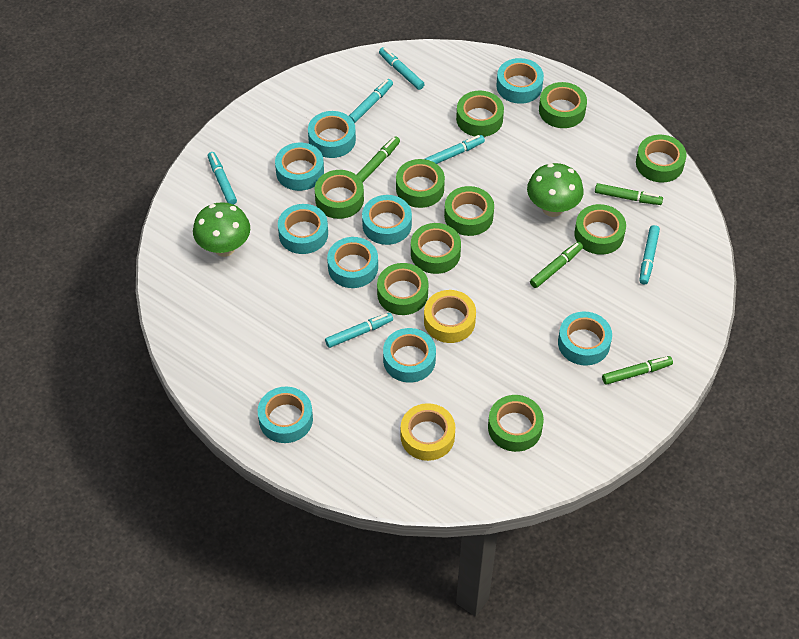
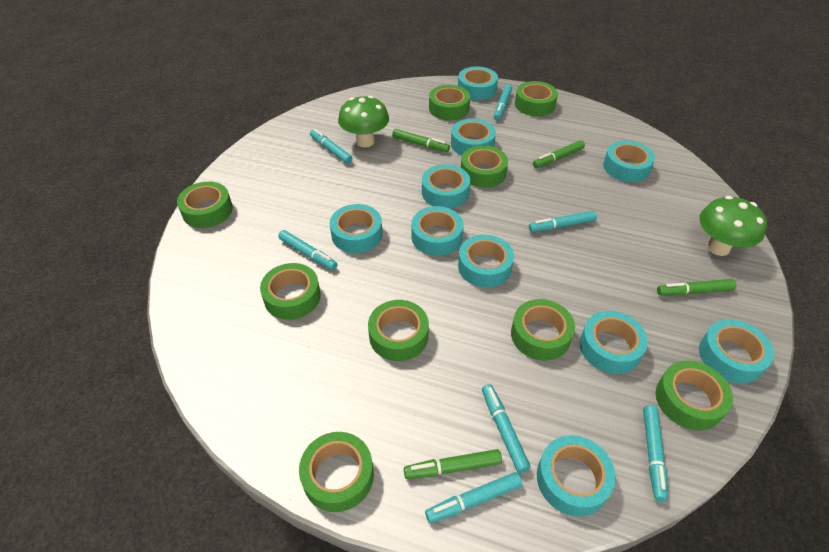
green tape: 10 -> 9
turquoise marker: 6 -> 7
turquoise tape: 9 -> 10
yellow tape: 2 -> 0

